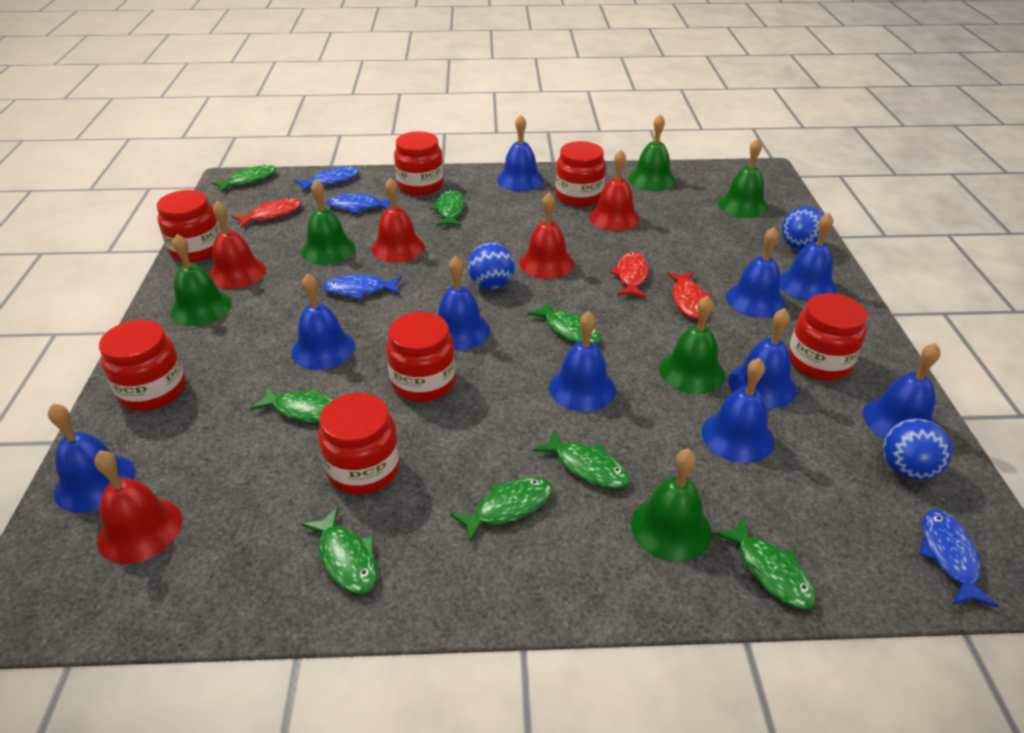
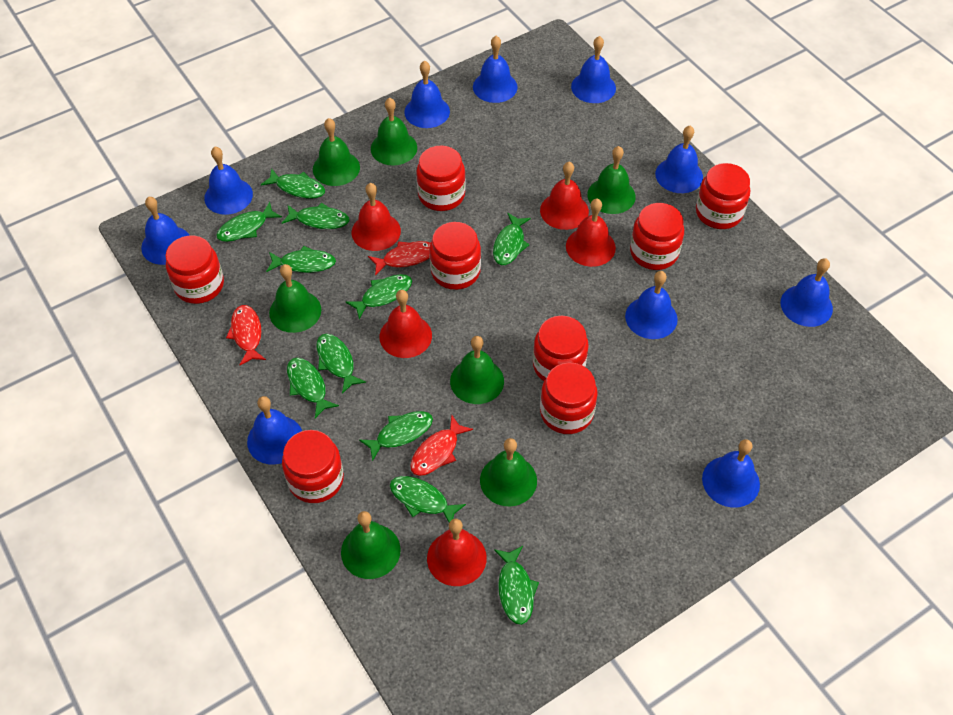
blue ball: 3 -> 0
blue fish: 4 -> 0
green bell: 6 -> 7
green fish: 8 -> 11
red jar: 7 -> 8

